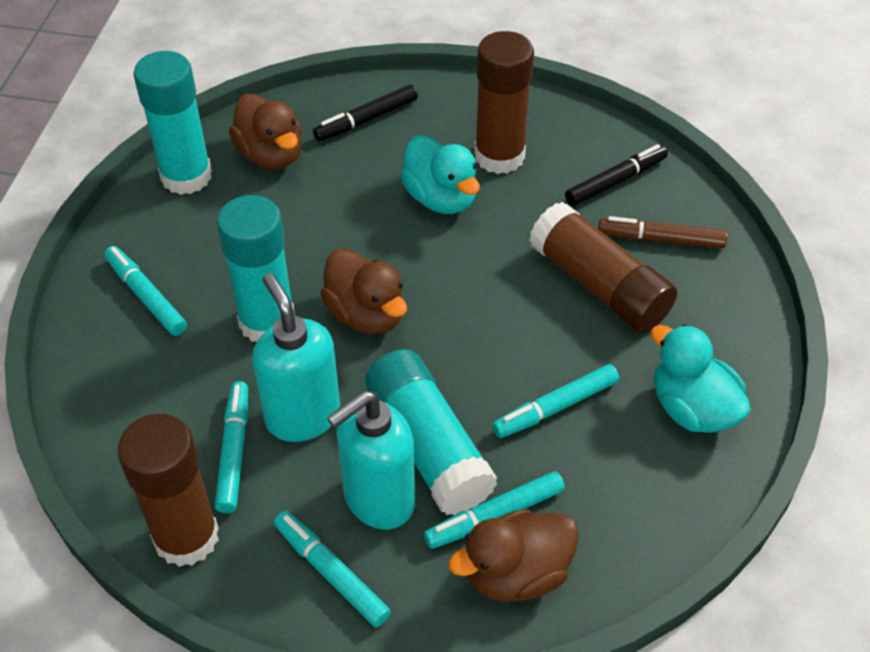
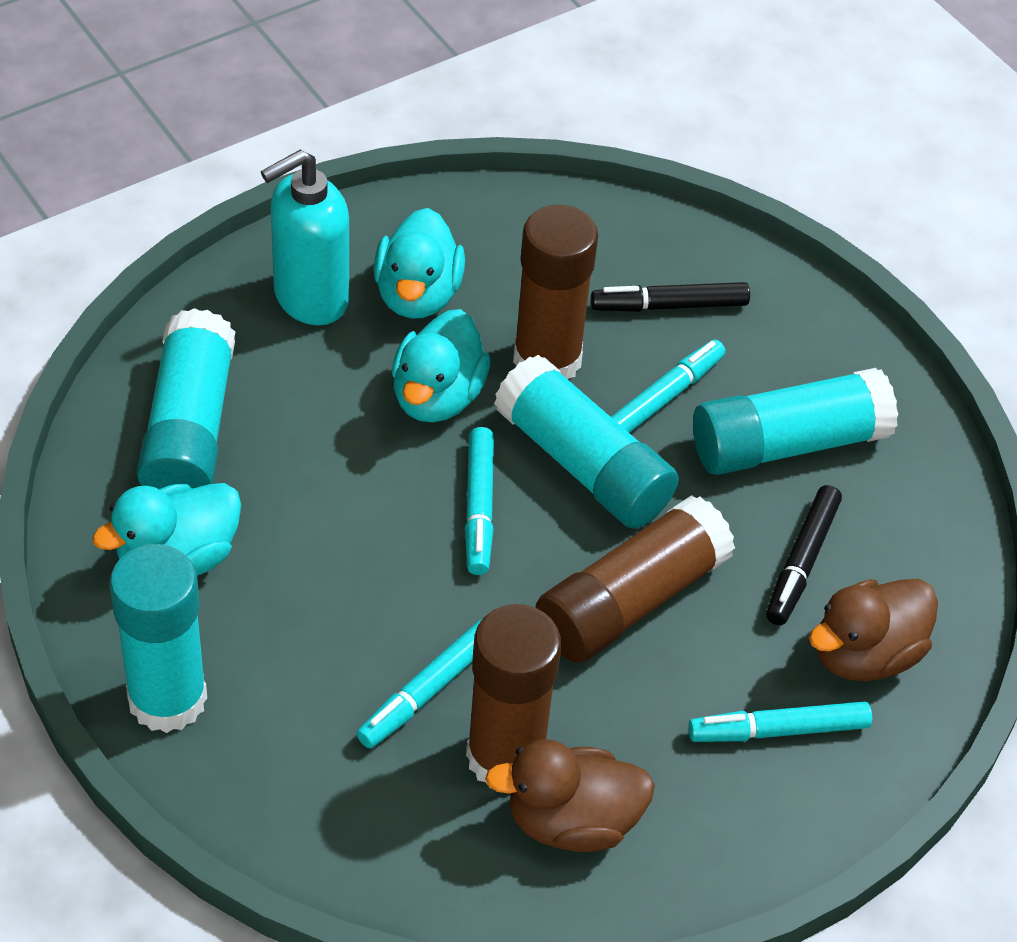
brown duck: 3 -> 2
brown marker: 1 -> 0
turquoise duck: 2 -> 3
turquoise glue stick: 3 -> 4
turquoise marker: 5 -> 4
turquoise soap dispenser: 2 -> 1

